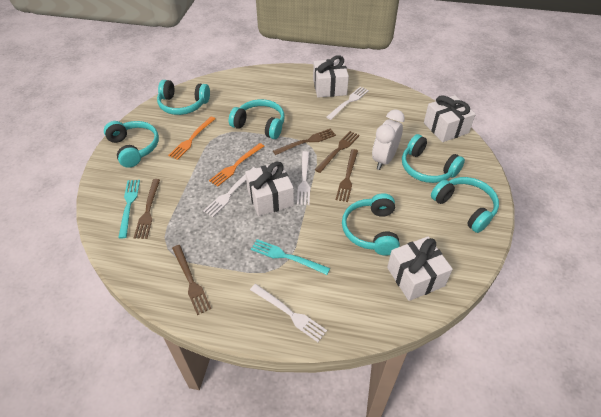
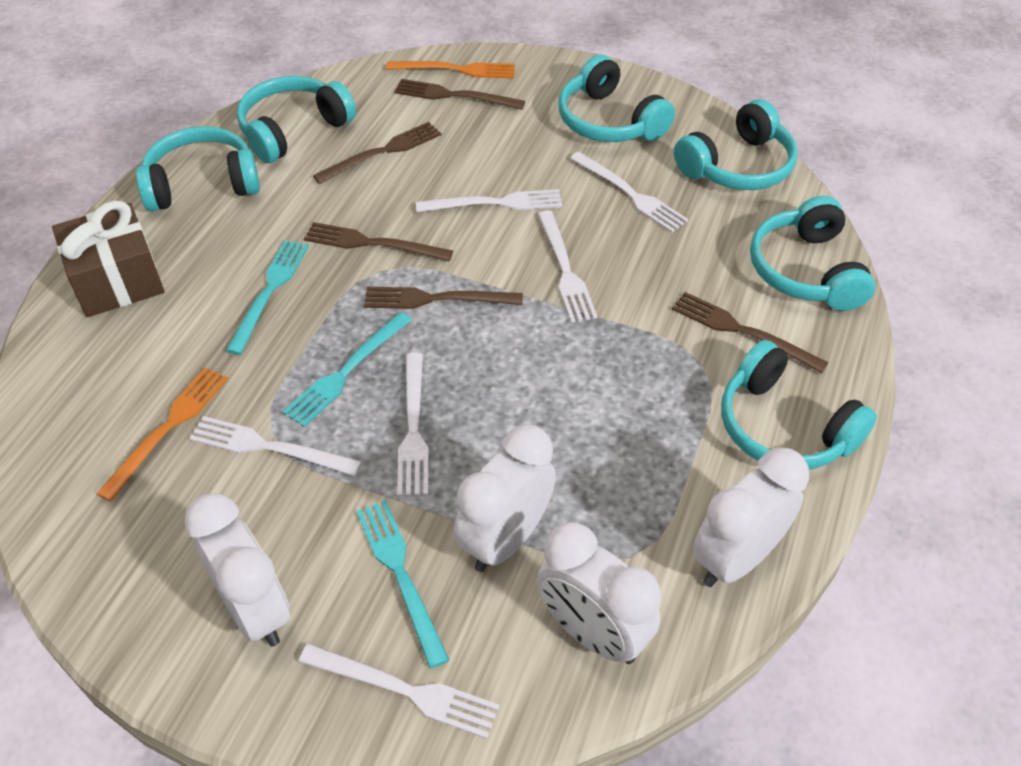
brown gift: 0 -> 1
turquoise fork: 2 -> 3
white clock: 1 -> 4
white fork: 4 -> 6
white gift: 4 -> 0

